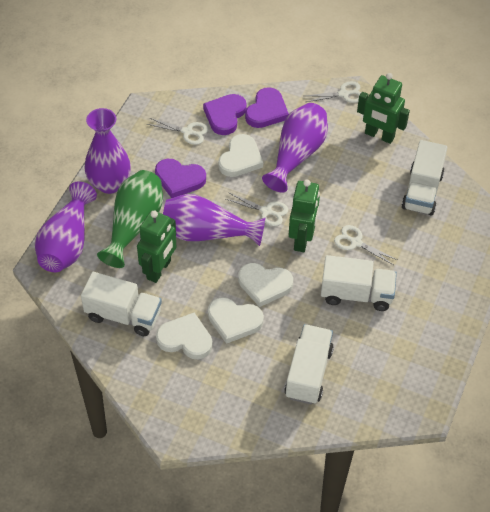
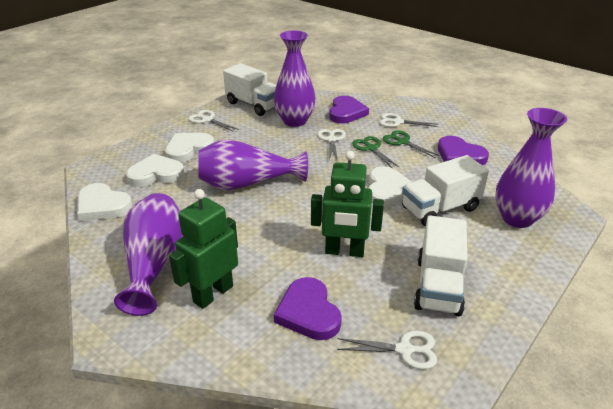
green robot: 3 -> 2
green scissors: 0 -> 2
green vase: 1 -> 0
white truck: 4 -> 3

